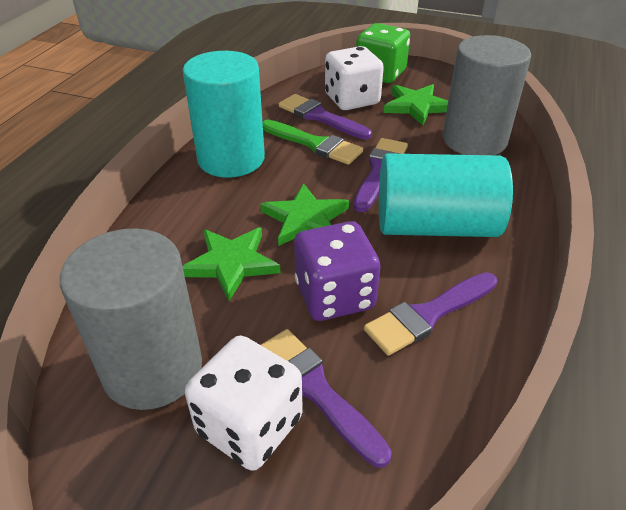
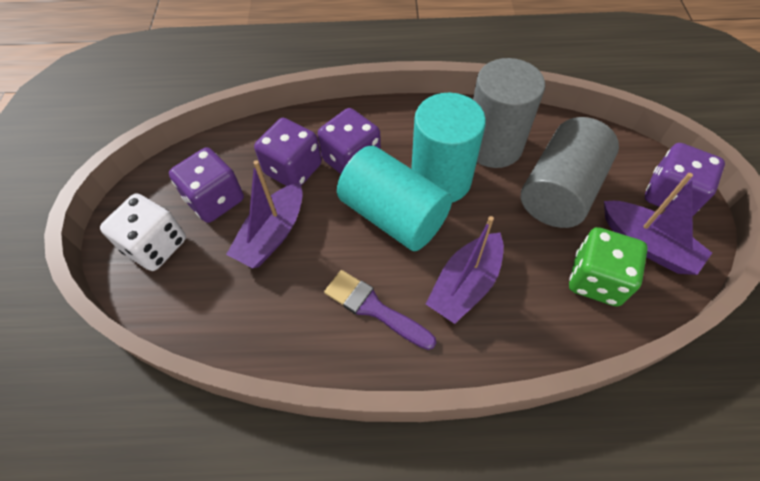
green brush: 1 -> 0
green star: 3 -> 0
purple boat: 0 -> 3
purple brush: 4 -> 1
purple dice: 1 -> 4
white dice: 2 -> 1

